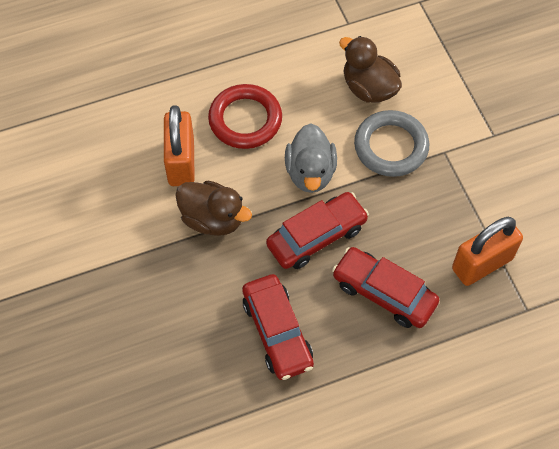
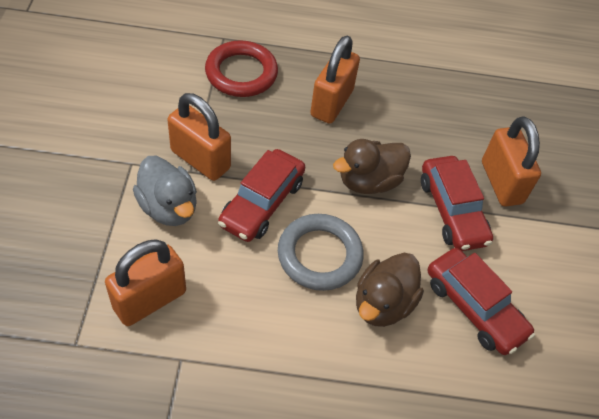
orange padlock: 2 -> 4

